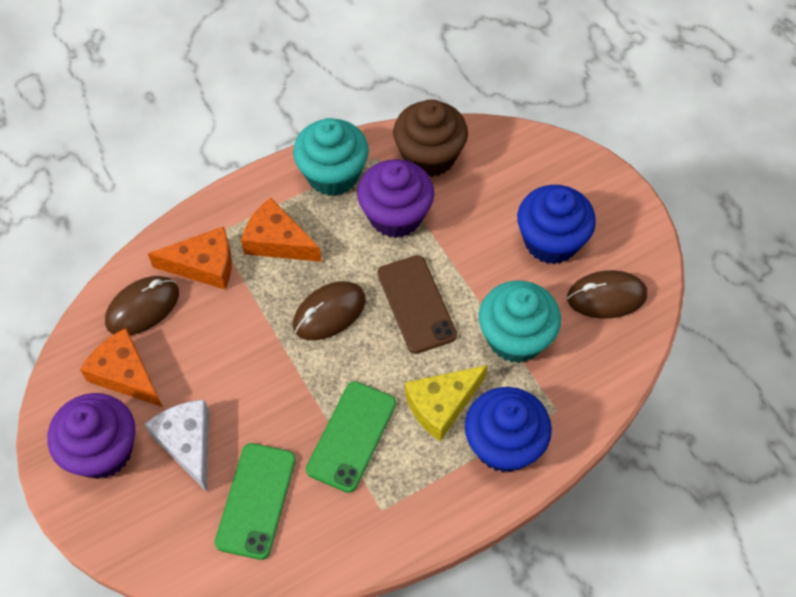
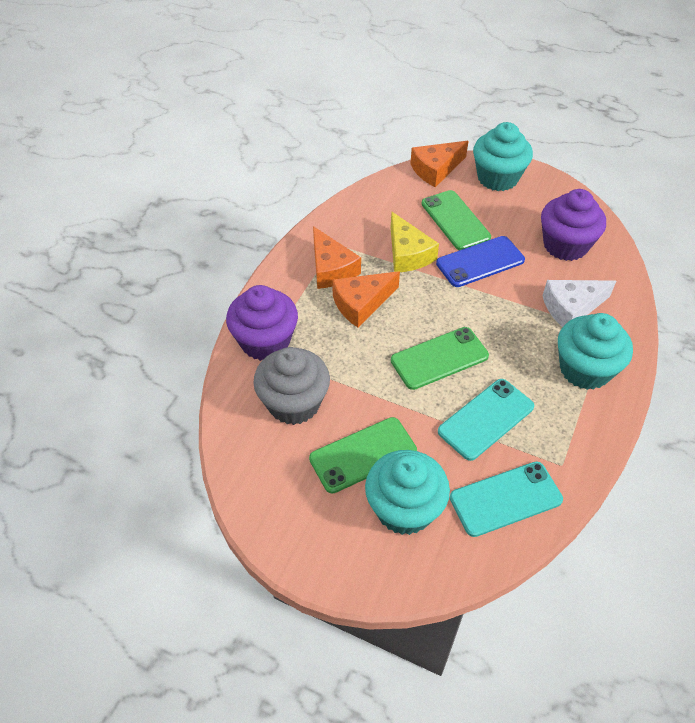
blue cupcake: 2 -> 0
blue phone: 0 -> 1
brown cupcake: 1 -> 0
brown mouse: 3 -> 0
brown phone: 1 -> 0
green phone: 2 -> 3
grey cupcake: 0 -> 1
turquoise cupcake: 2 -> 3
turquoise phone: 0 -> 2

